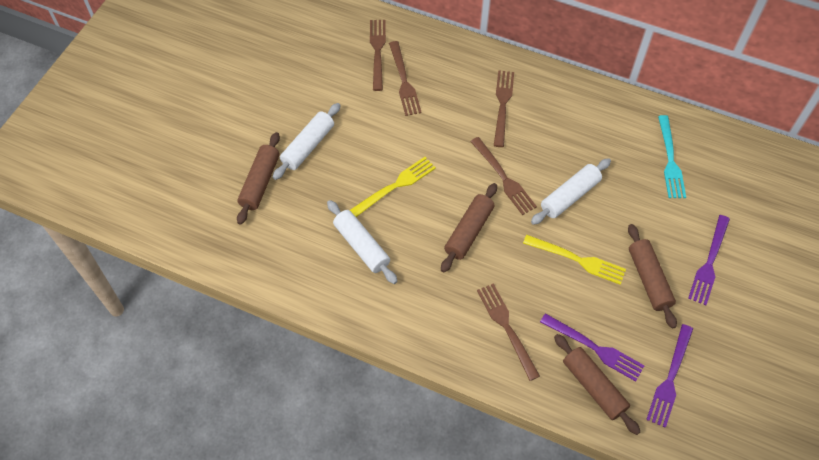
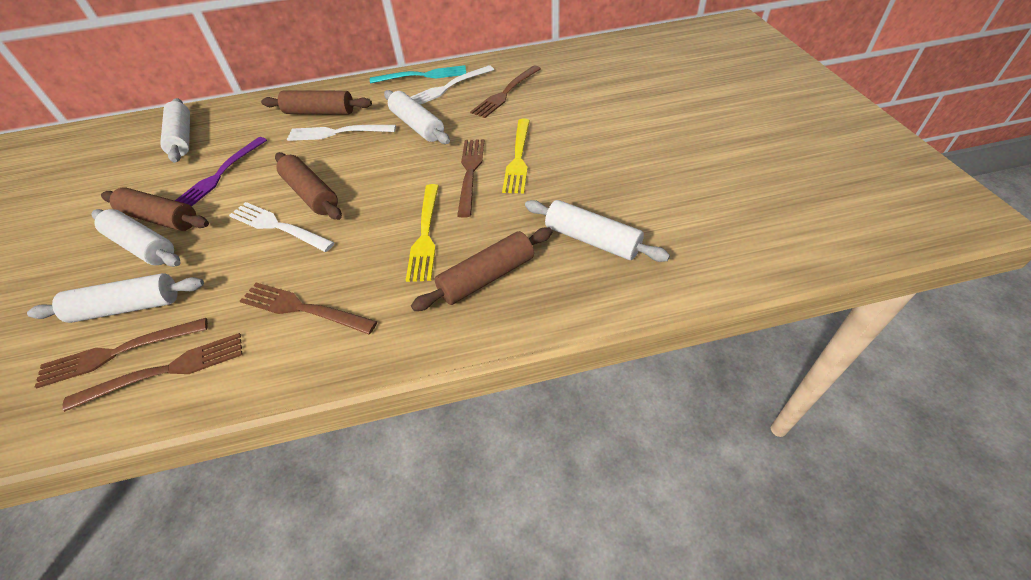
purple fork: 3 -> 1
white fork: 0 -> 3
white rolling pin: 3 -> 5

